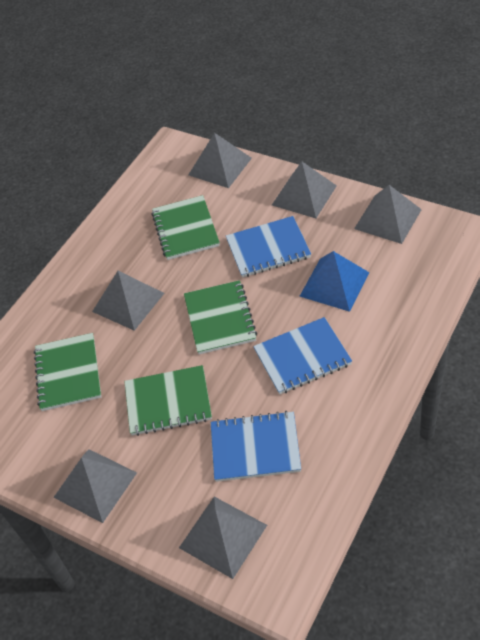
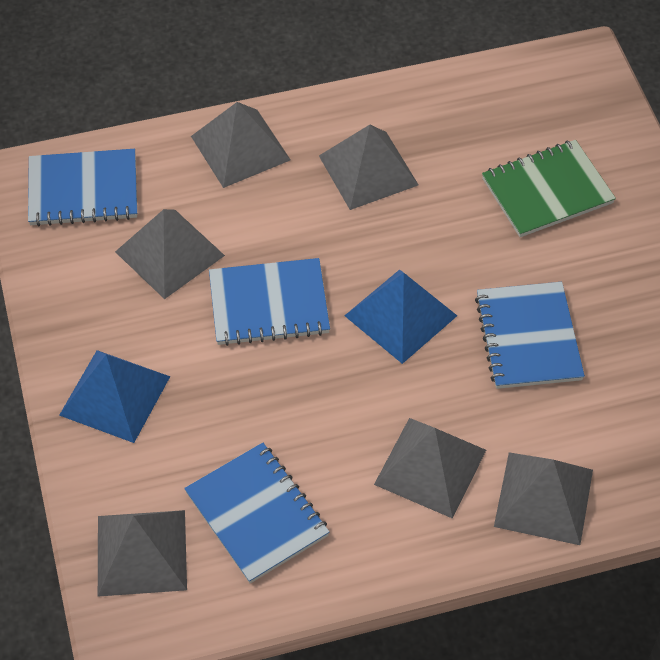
blue notebook: 3 -> 4
blue pyramid: 1 -> 2
green notebook: 4 -> 1

